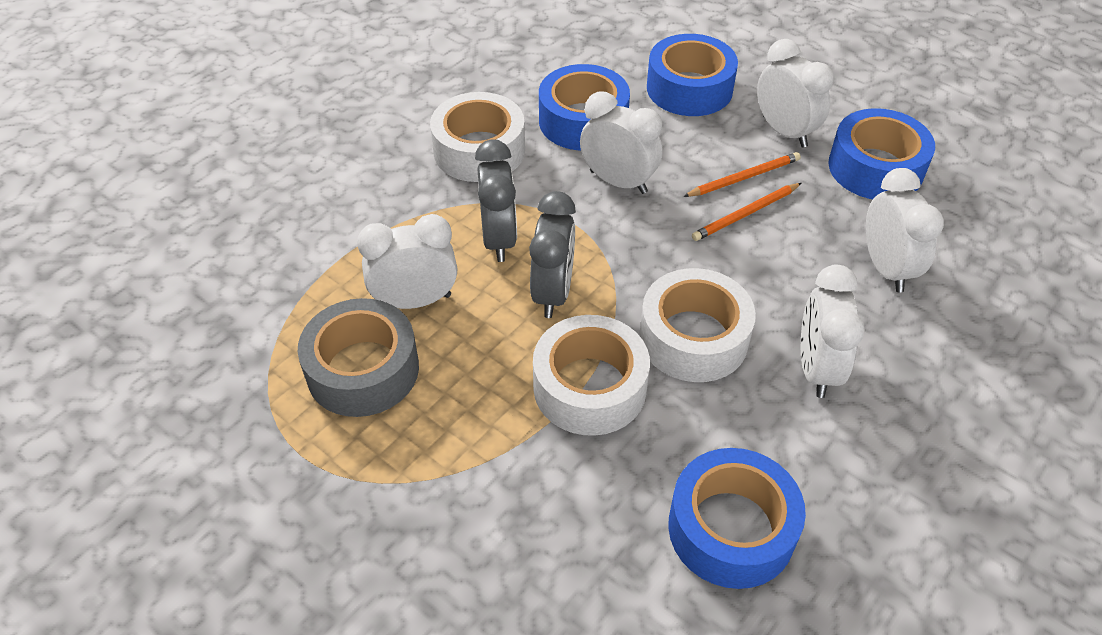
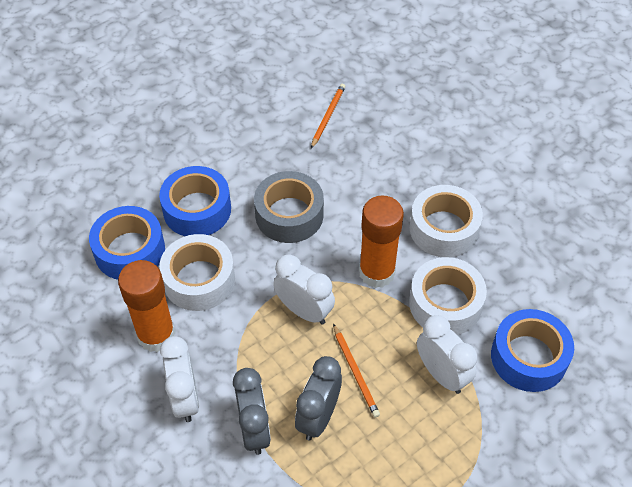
blue tape: 4 -> 3
orange glue stick: 0 -> 2
white clock: 5 -> 3

